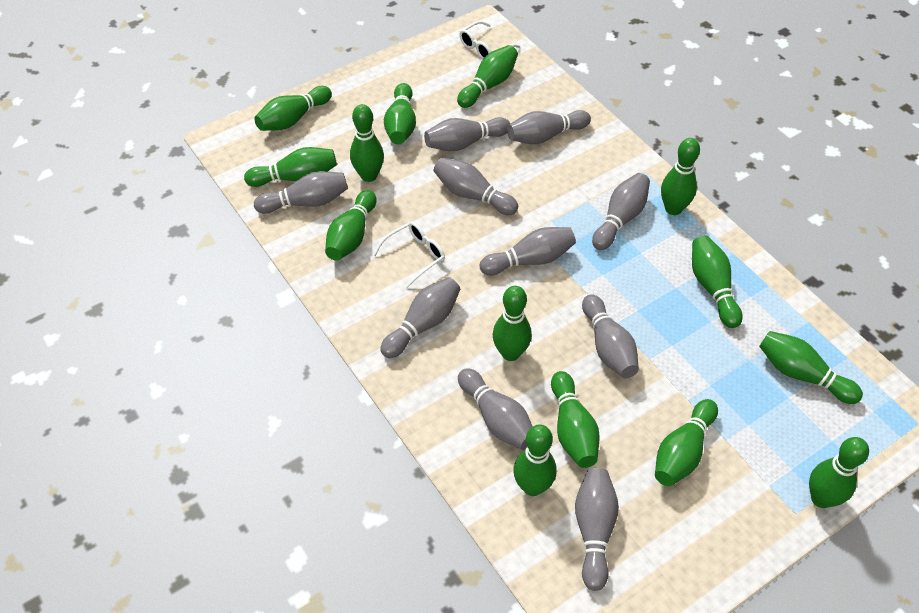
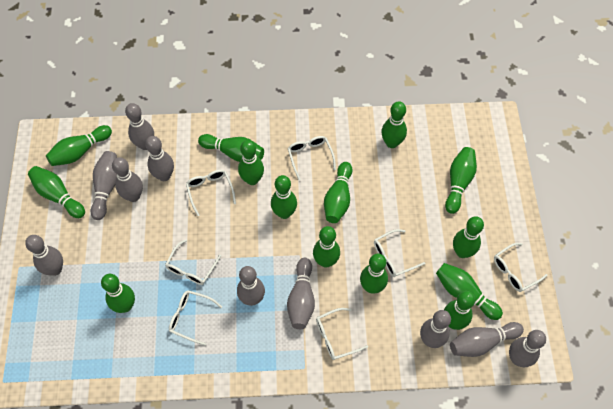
white glasses: 2 -> 7

